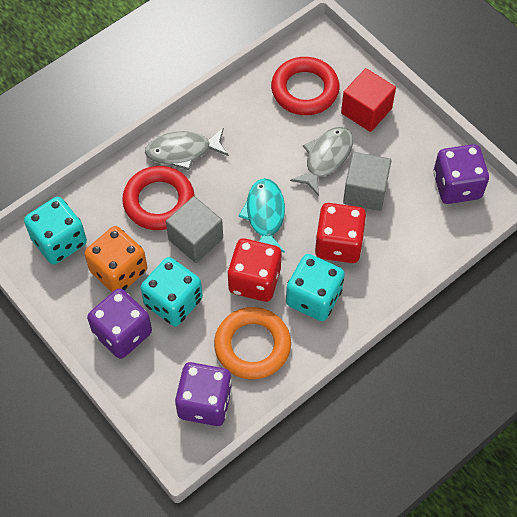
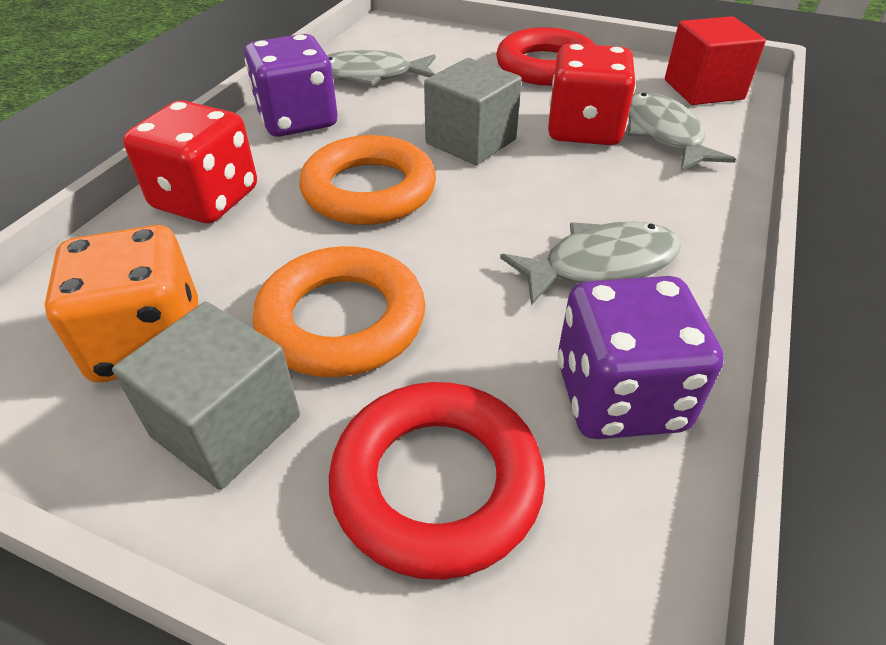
grey fish: 2 -> 3
orange ring: 1 -> 2
purple dice: 3 -> 2
turquoise dice: 3 -> 0
turquoise fish: 1 -> 0

